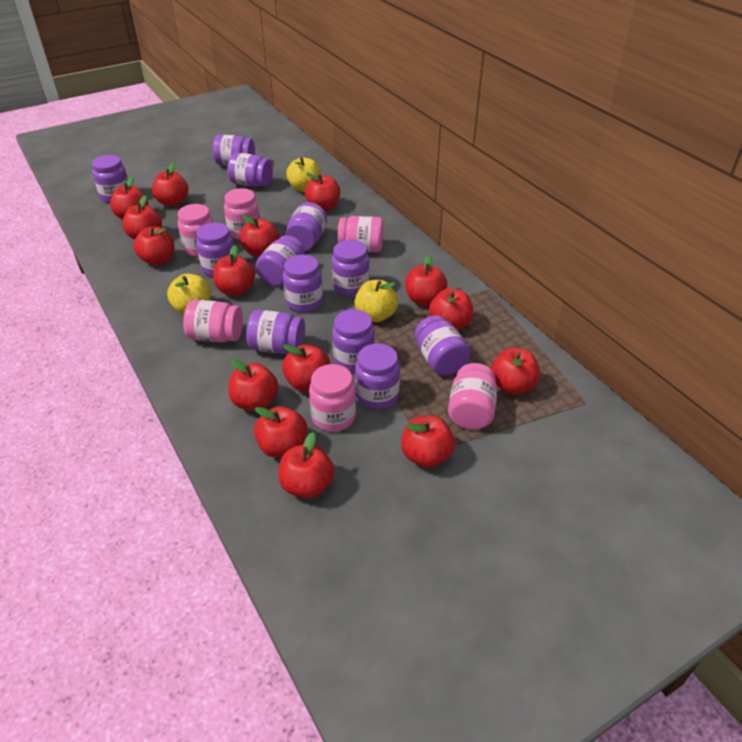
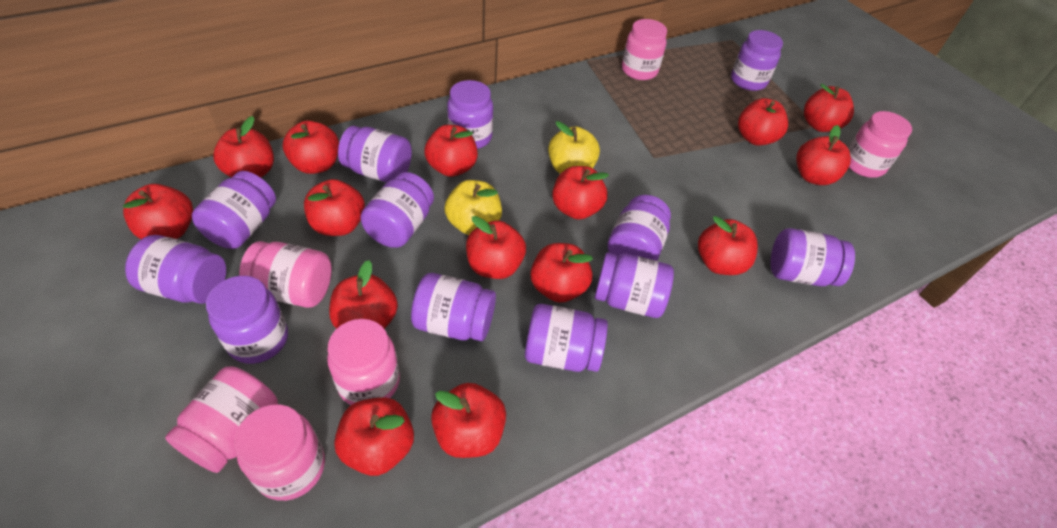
yellow apple: 3 -> 2

